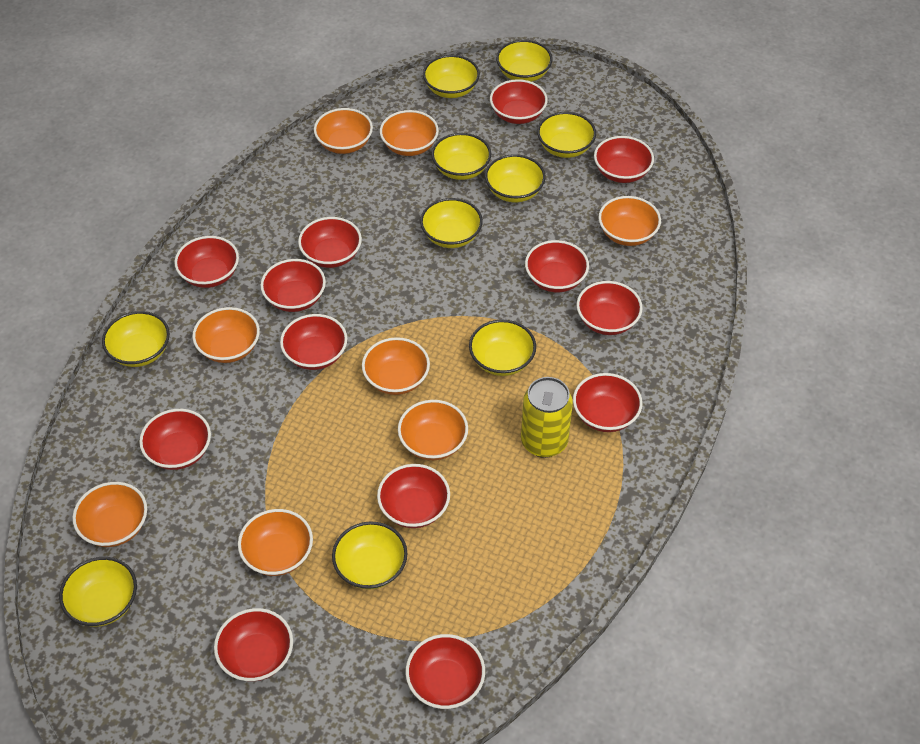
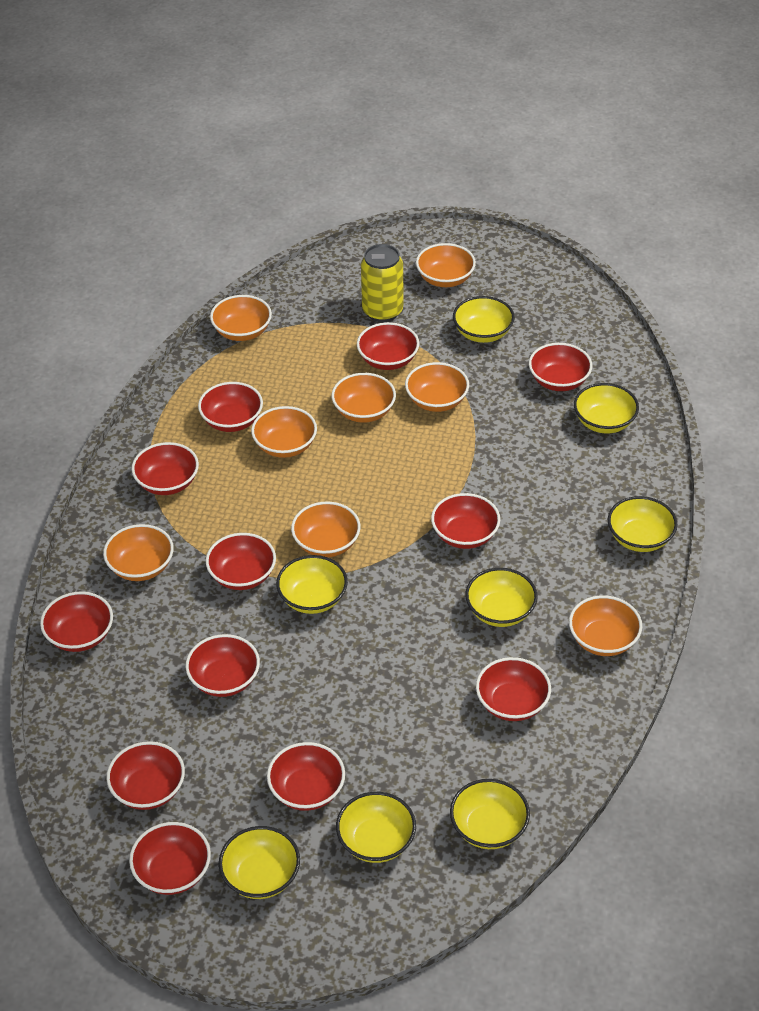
red bowl: 13 -> 12
yellow bowl: 10 -> 8

